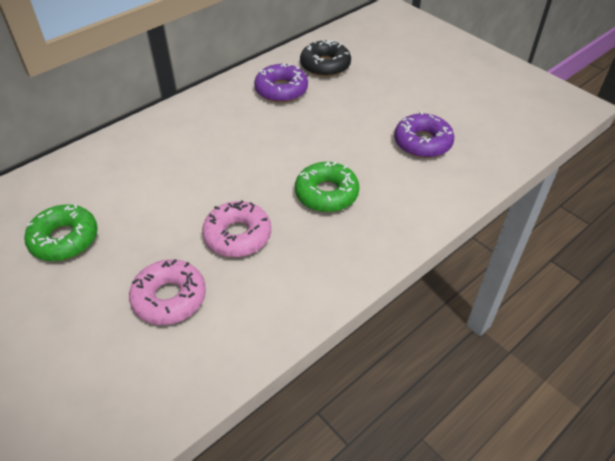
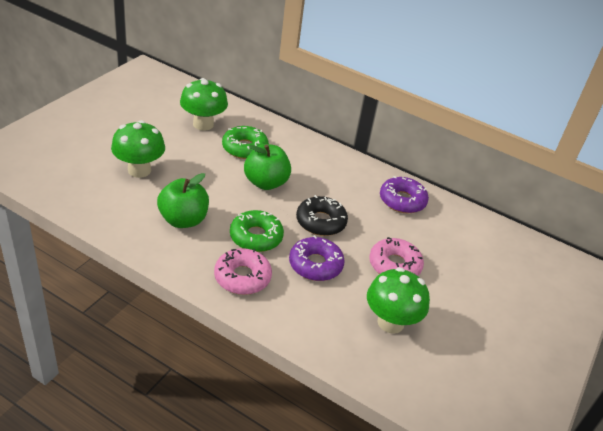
green apple: 0 -> 2
green mushroom: 0 -> 3

